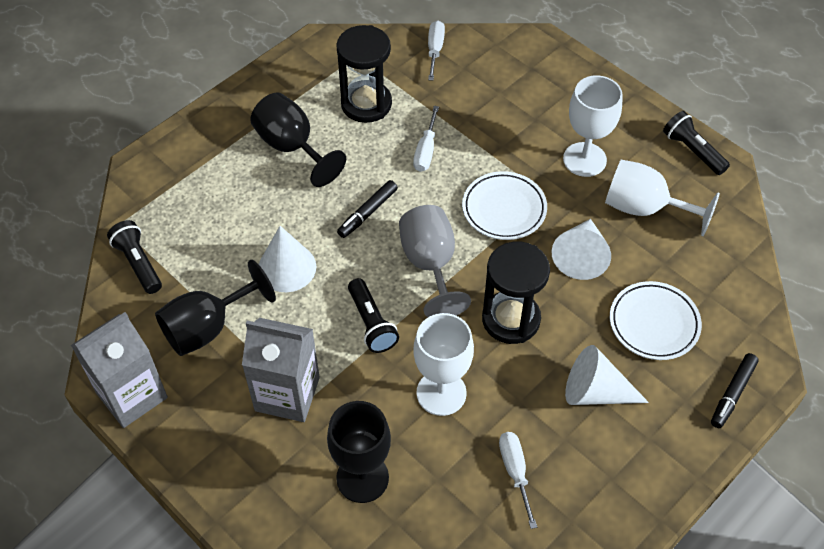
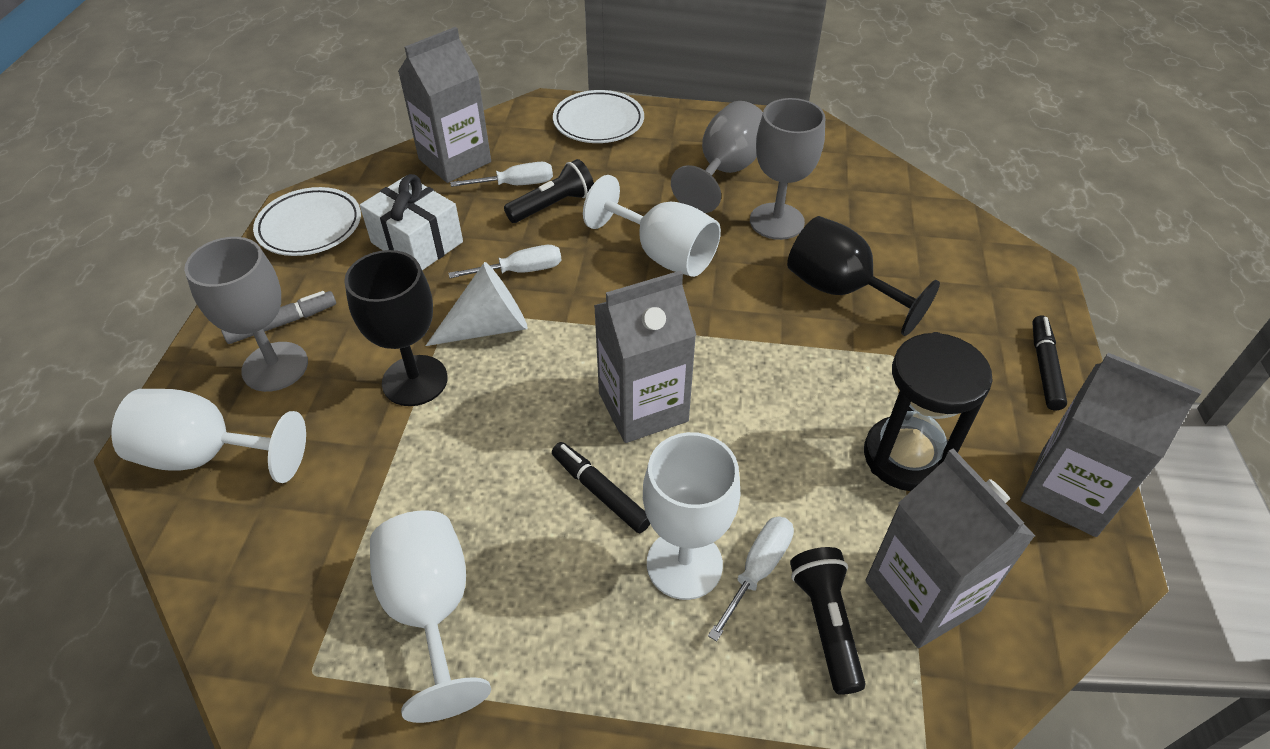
black flashlight: 3 -> 2
black goblet: 3 -> 2
black hourglass: 2 -> 1
grey carton: 2 -> 4
grey goblet: 1 -> 3
grey marker: 0 -> 1
white cone: 3 -> 1
white gift: 0 -> 1
white goblet: 3 -> 4

